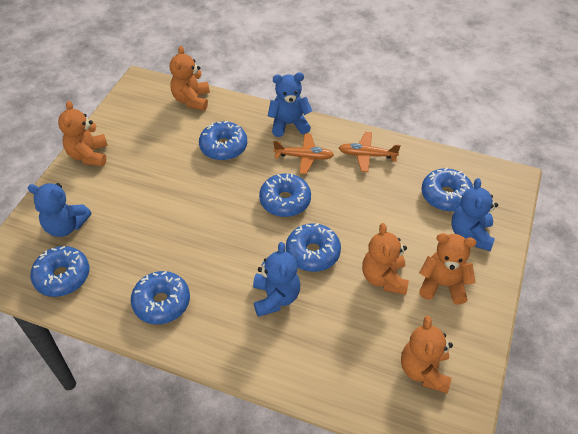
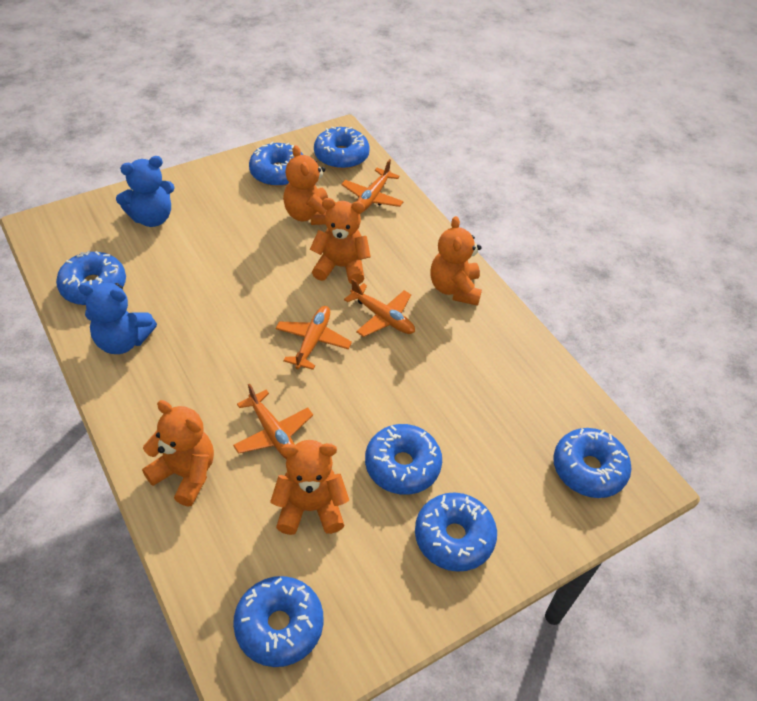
blue donut: 6 -> 7
blue teddy bear: 4 -> 2
orange plane: 2 -> 4

